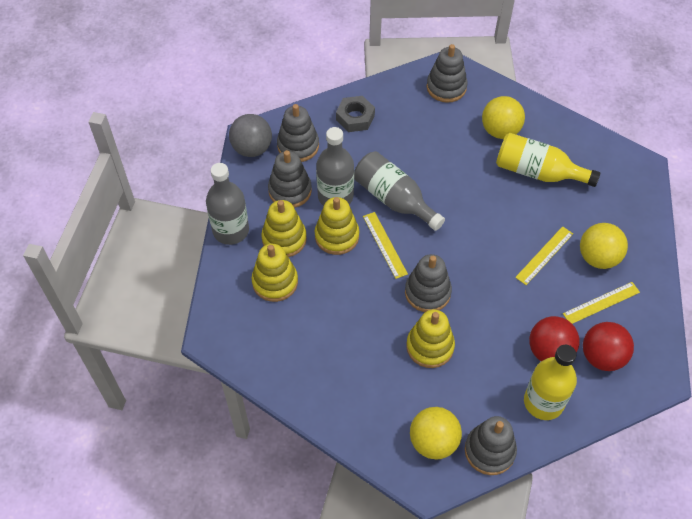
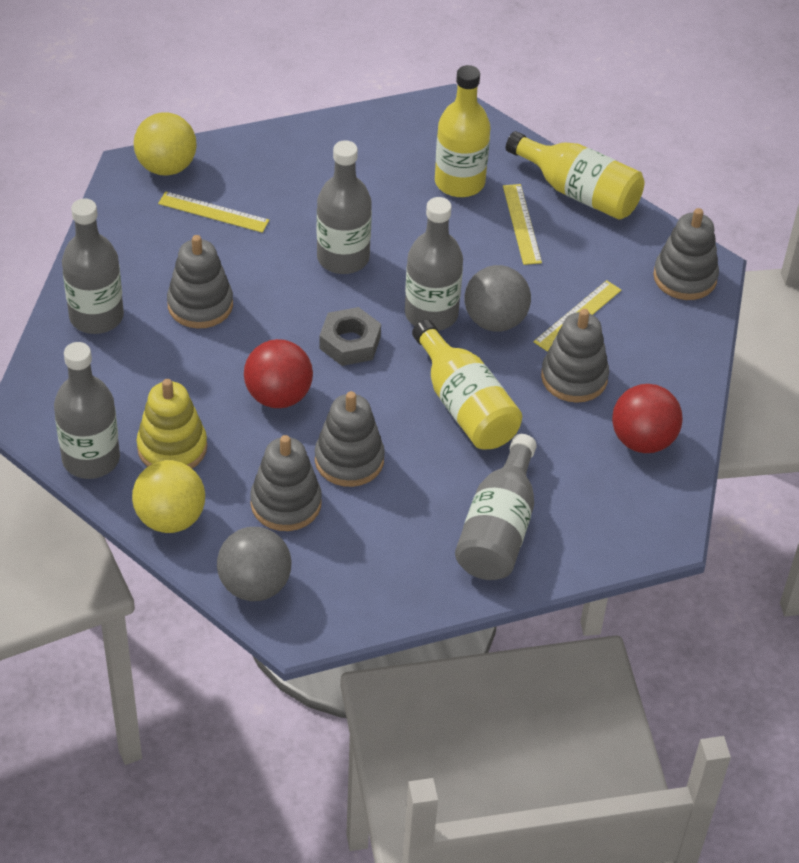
grey ball: 1 -> 2
grey bottle: 3 -> 5
yellow ball: 3 -> 2
yellow bottle: 2 -> 3
yellow stacking toy: 4 -> 1

